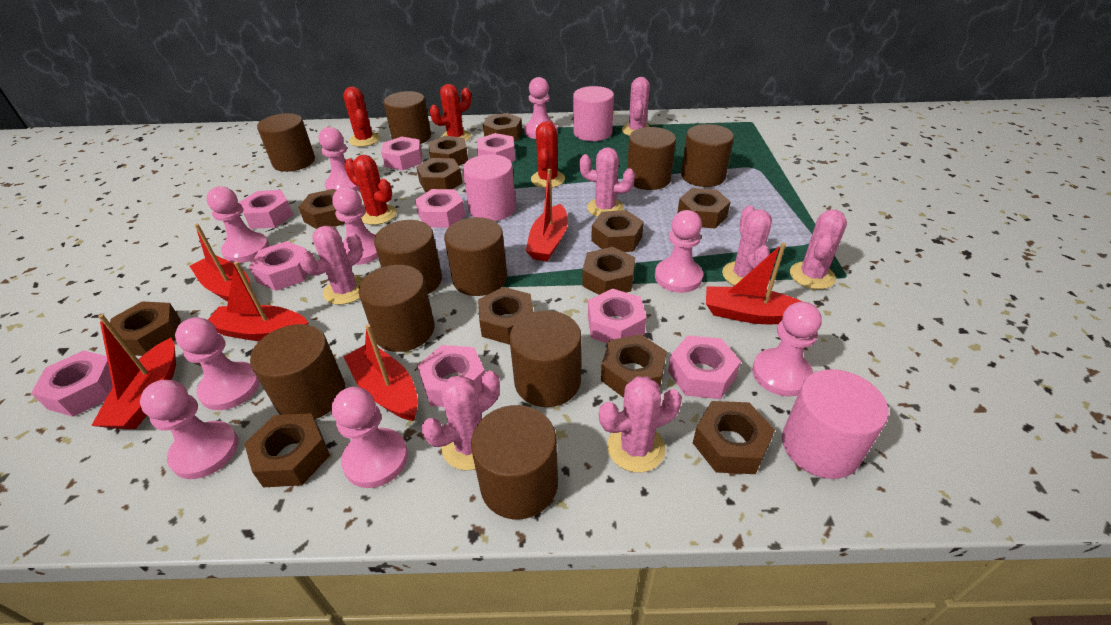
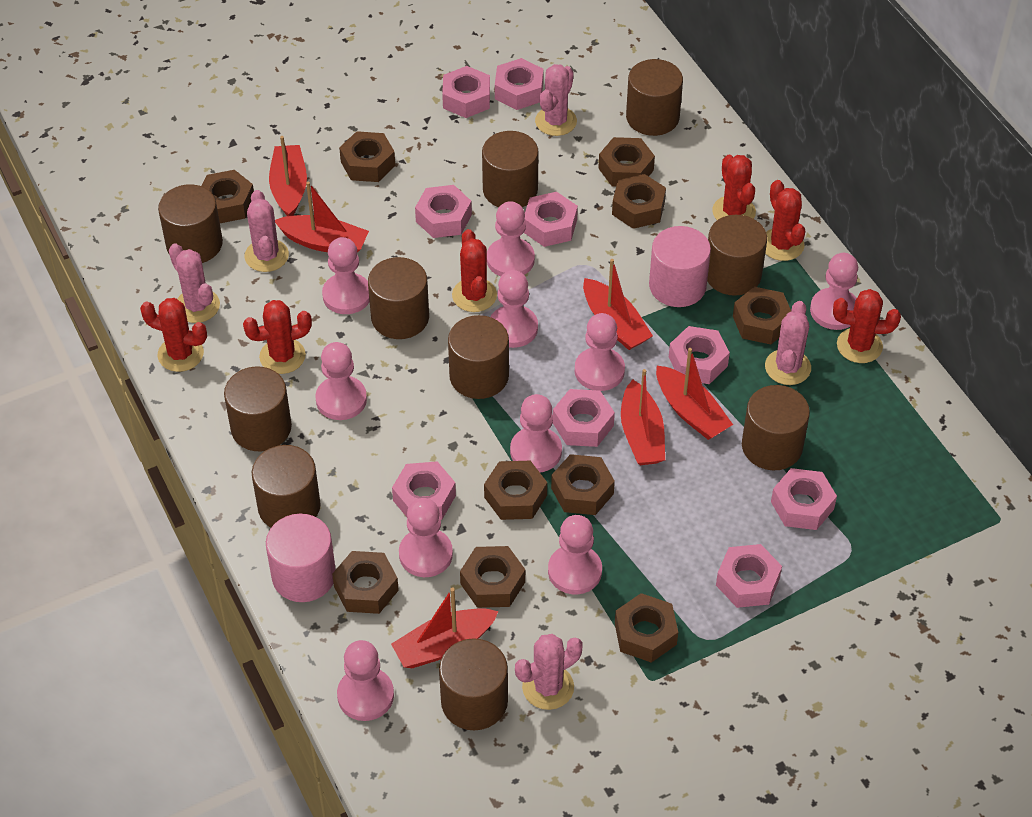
brown nut: 12 -> 10
pink cactus: 7 -> 5
pink cylinder: 3 -> 2
pink pawn: 9 -> 10
red cactus: 4 -> 6

